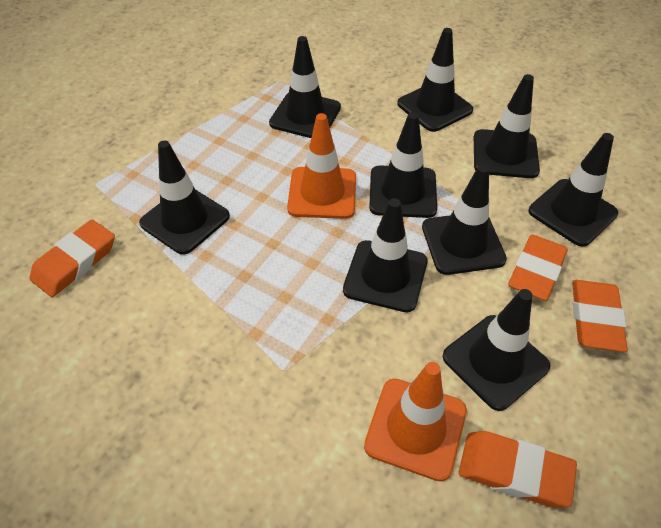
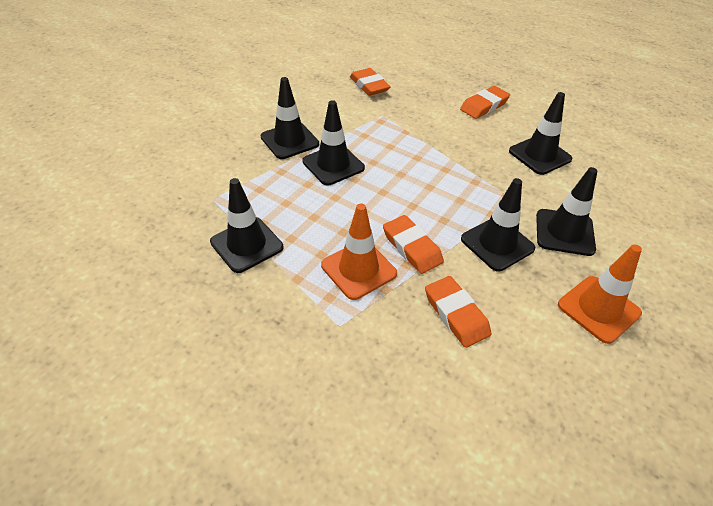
black traffic cone: 9 -> 6

